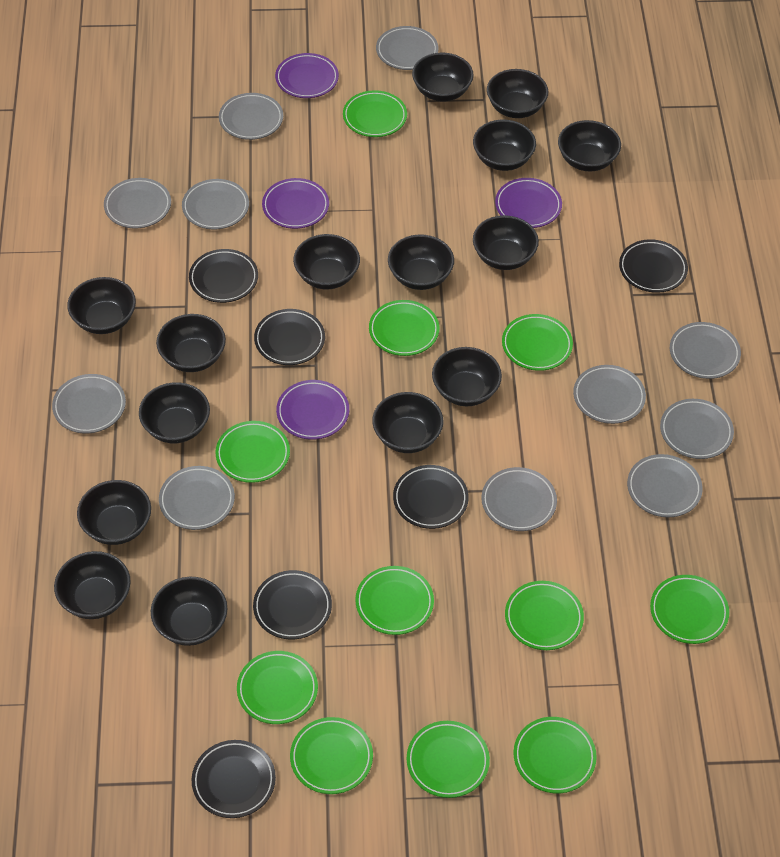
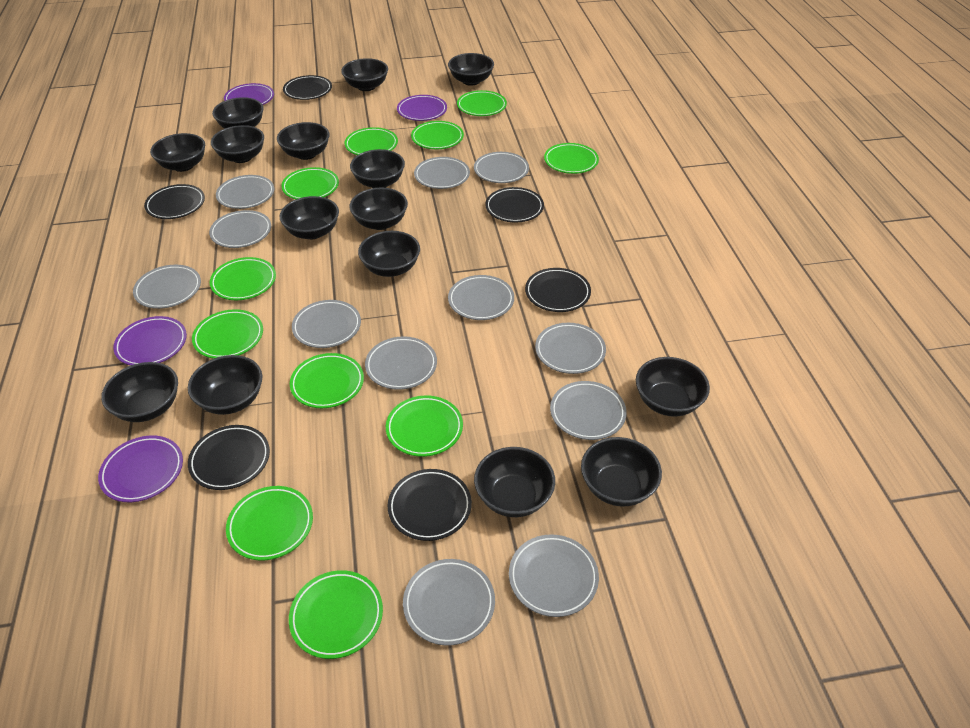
grey plate: 11 -> 12

